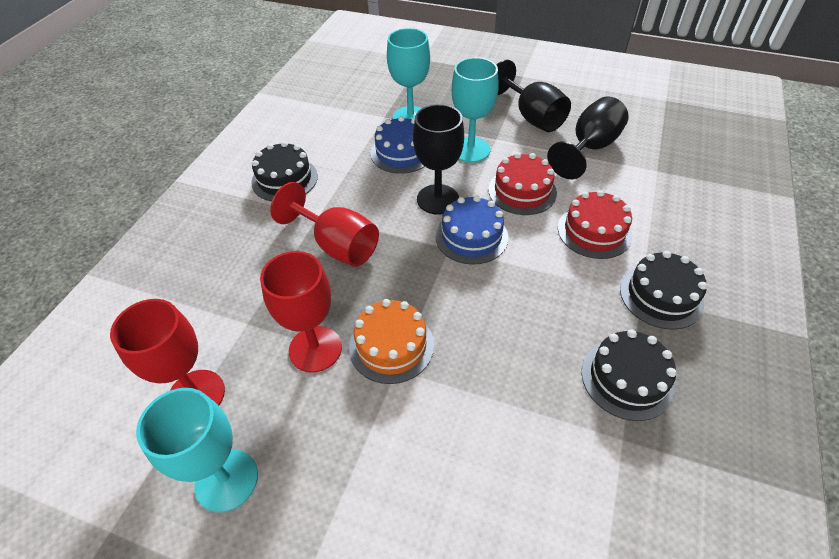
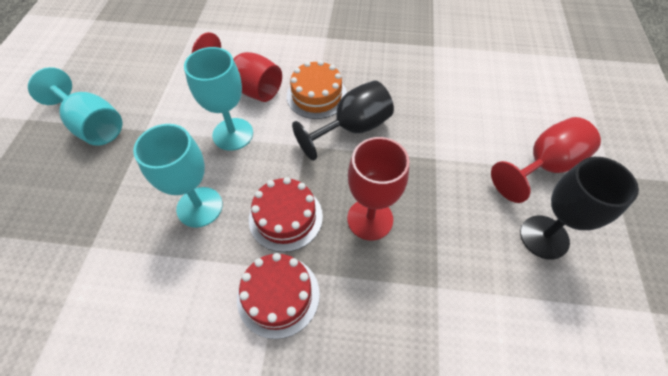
black cake: 3 -> 0
black goblet: 3 -> 2
blue cake: 2 -> 0

